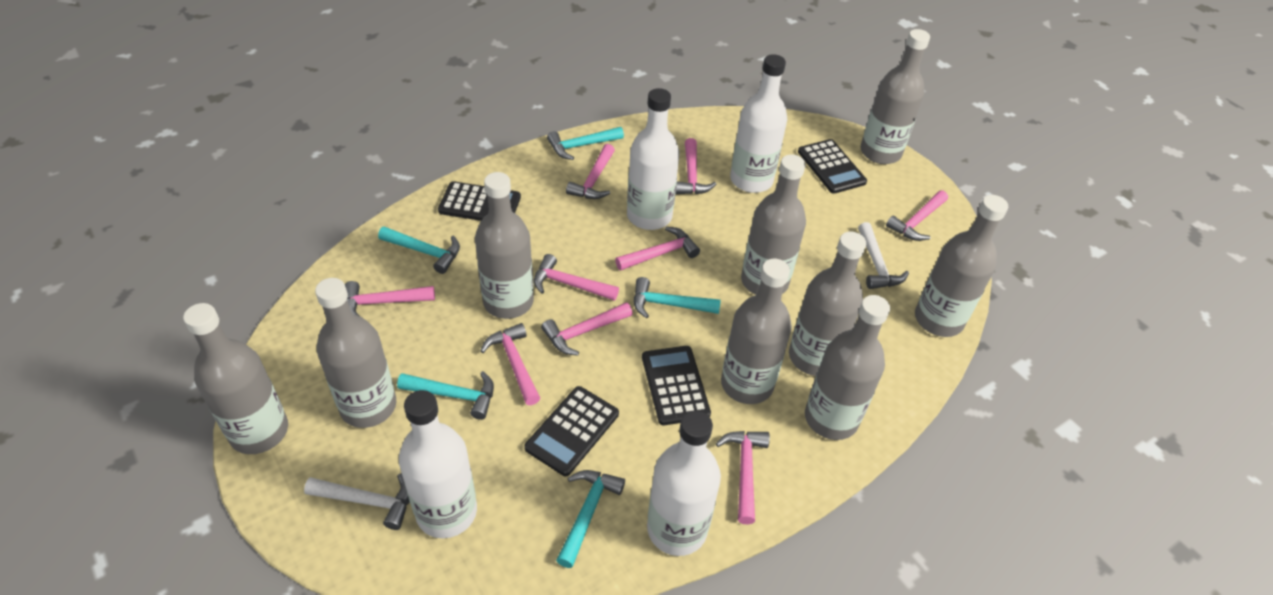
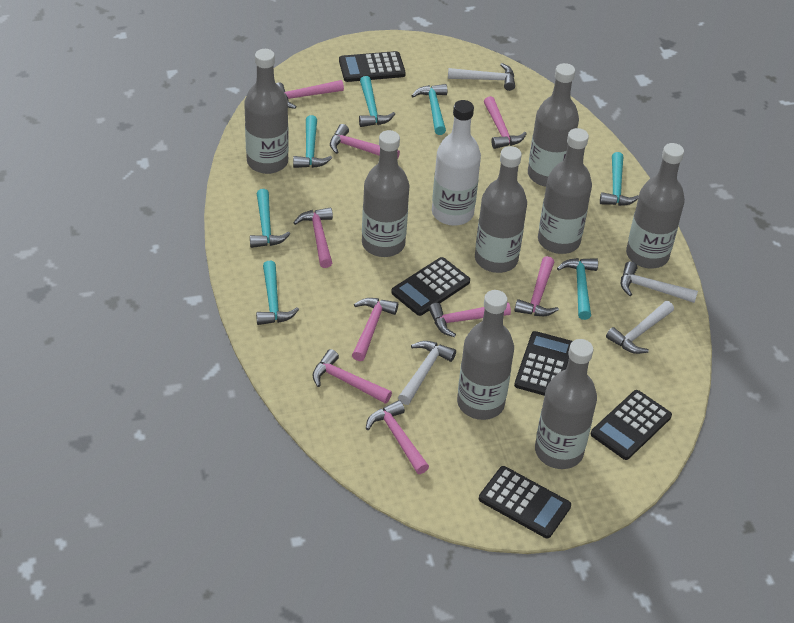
black calculator: 4 -> 5
grey bottle: 9 -> 8
turquoise hammer: 5 -> 7
white bottle: 4 -> 1
white hammer: 2 -> 4

